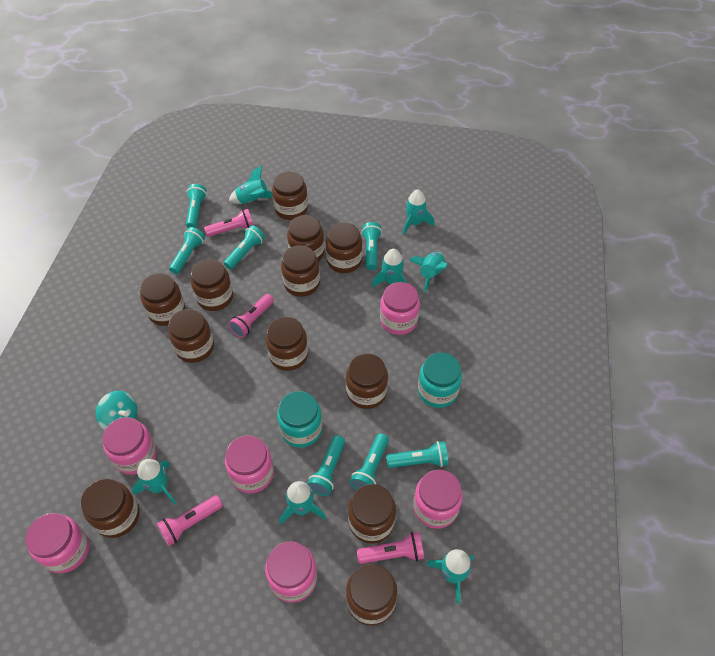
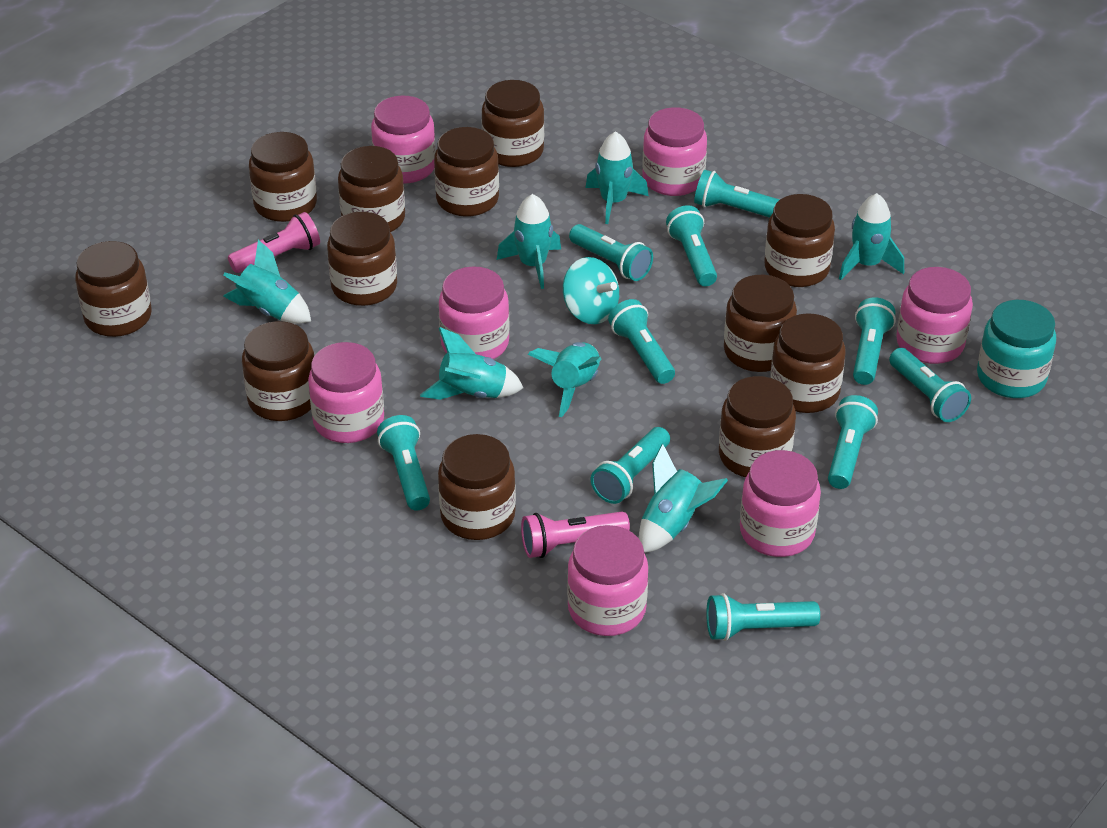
pink flashlight: 4 -> 2
pink jar: 6 -> 7
turquoise flashlight: 7 -> 10
turquoise jar: 2 -> 1

